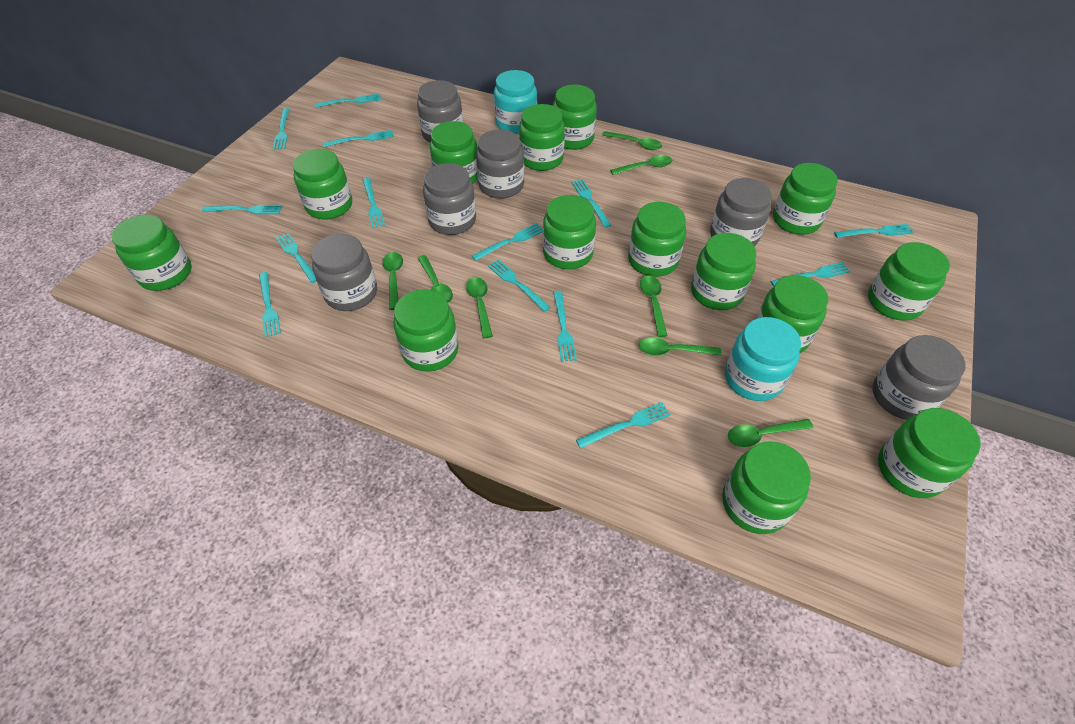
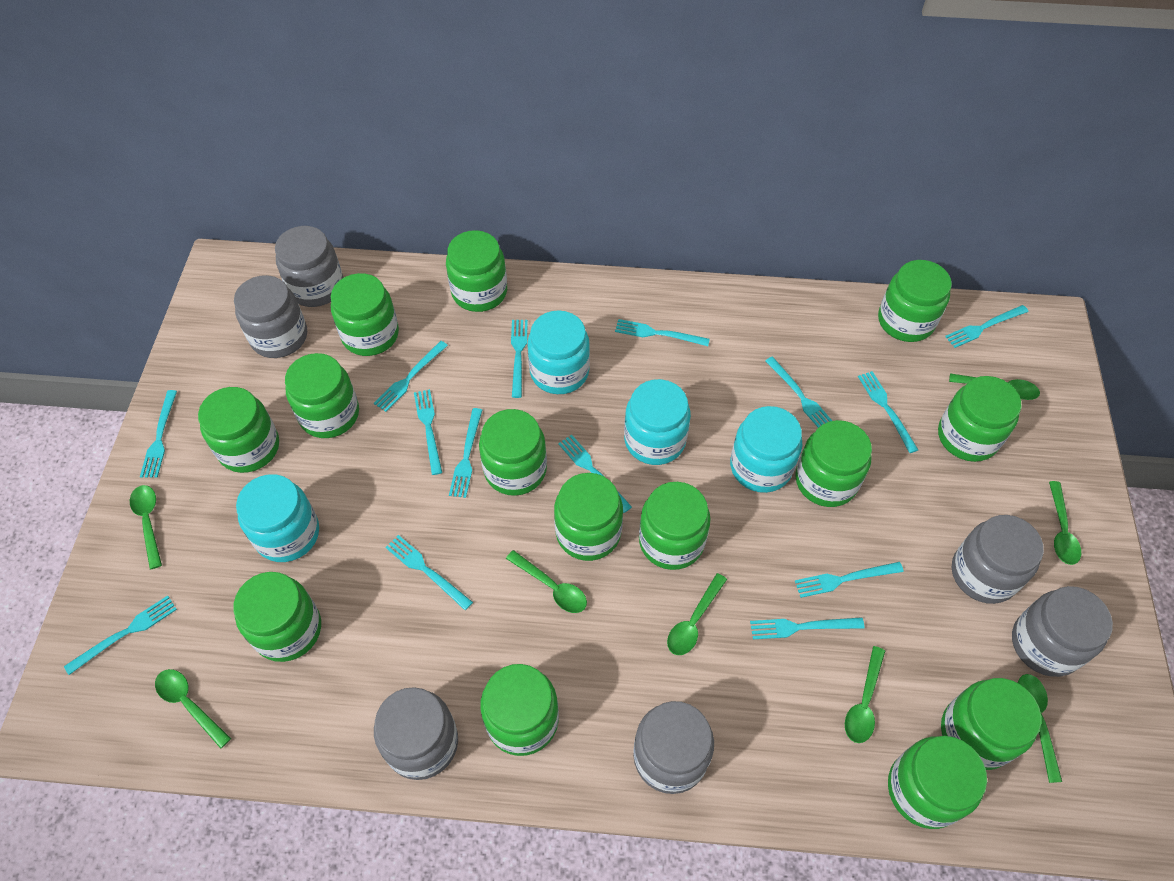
turquoise jar: 2 -> 4

